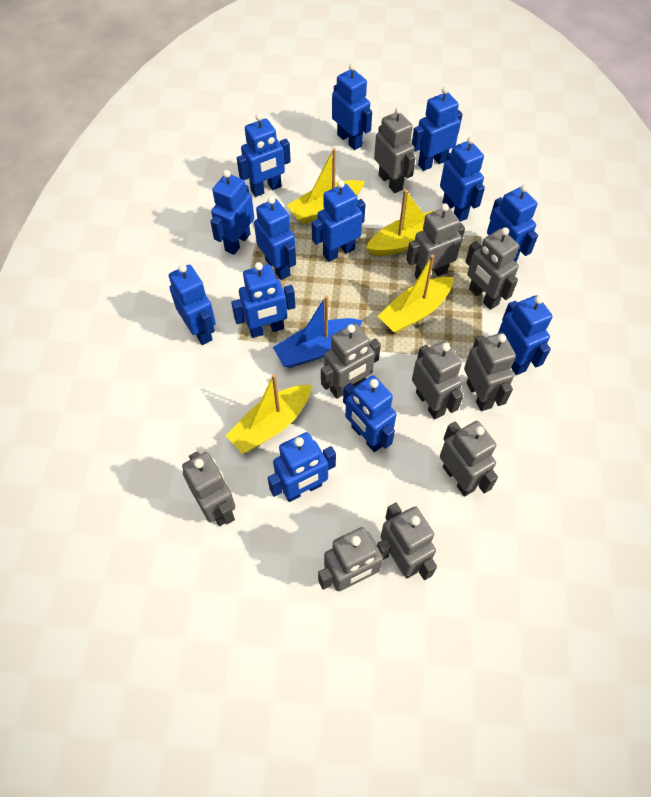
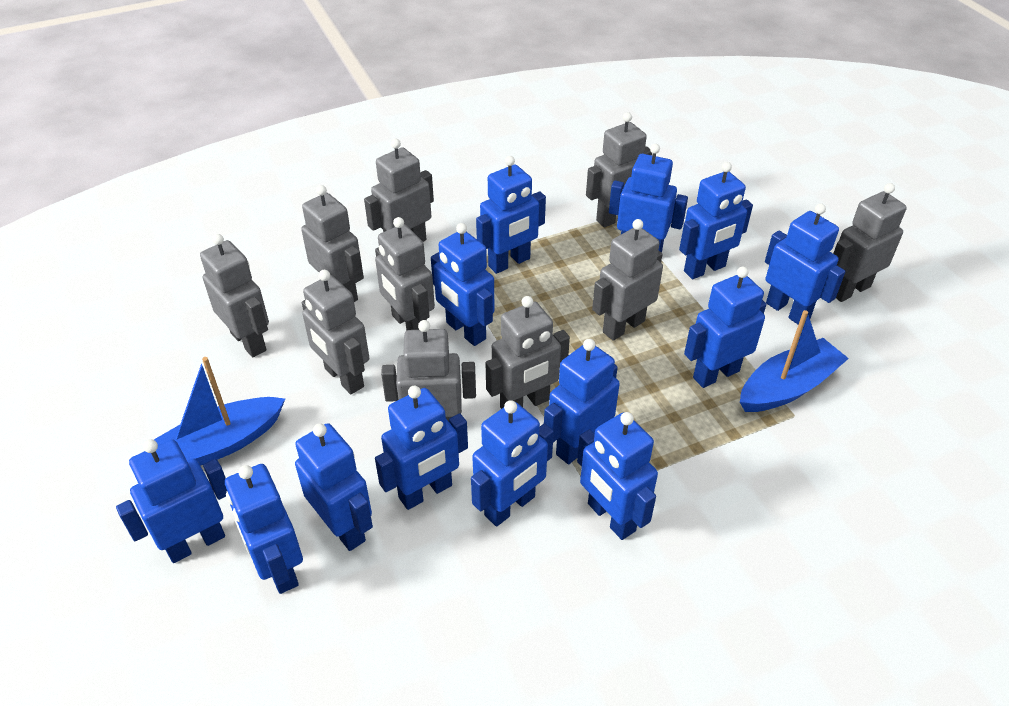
blue boat: 1 -> 2
yellow boat: 4 -> 0

